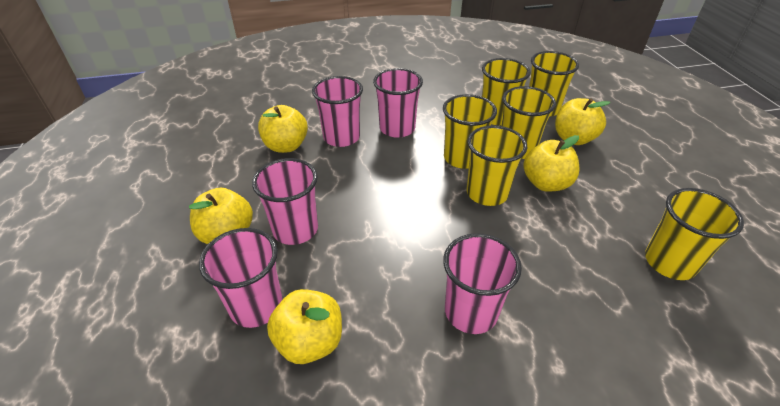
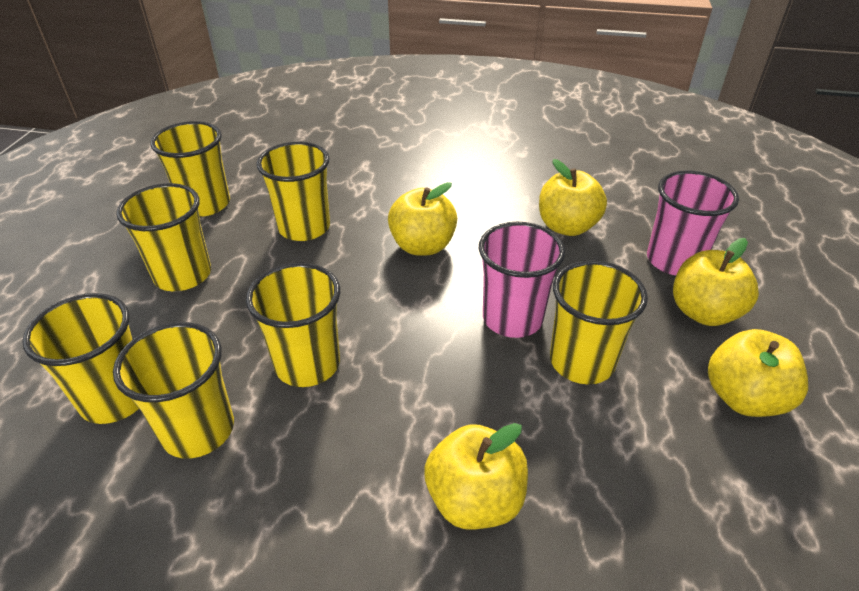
pink cup: 5 -> 2
yellow cup: 6 -> 7

